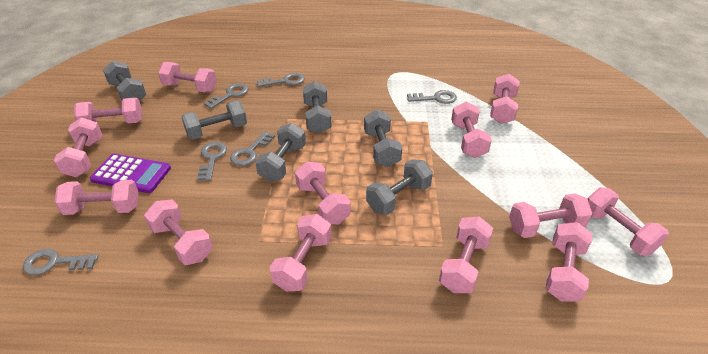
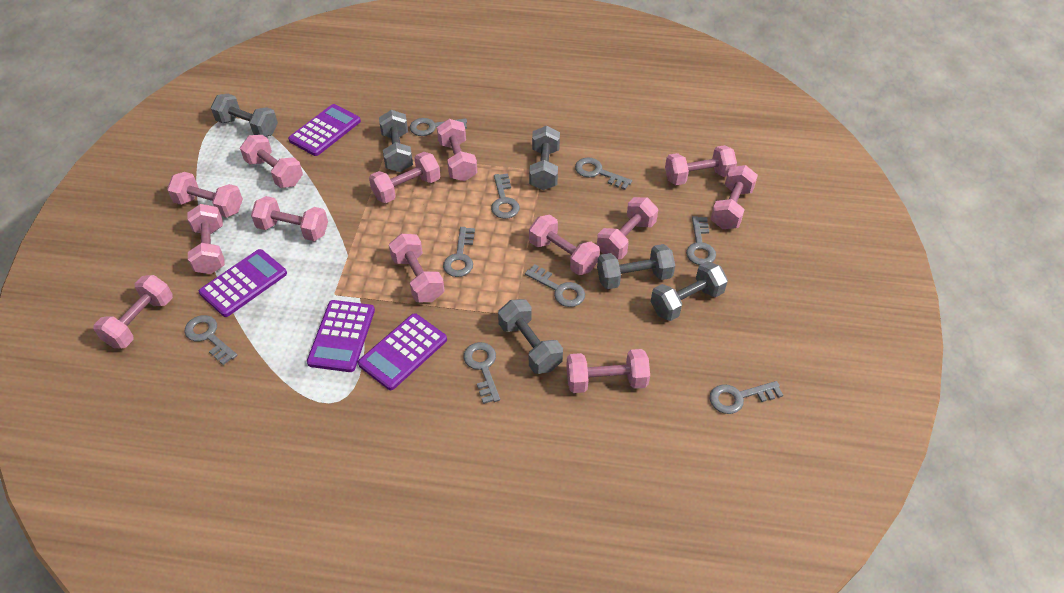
grey key: 6 -> 9
purple calculator: 1 -> 4

